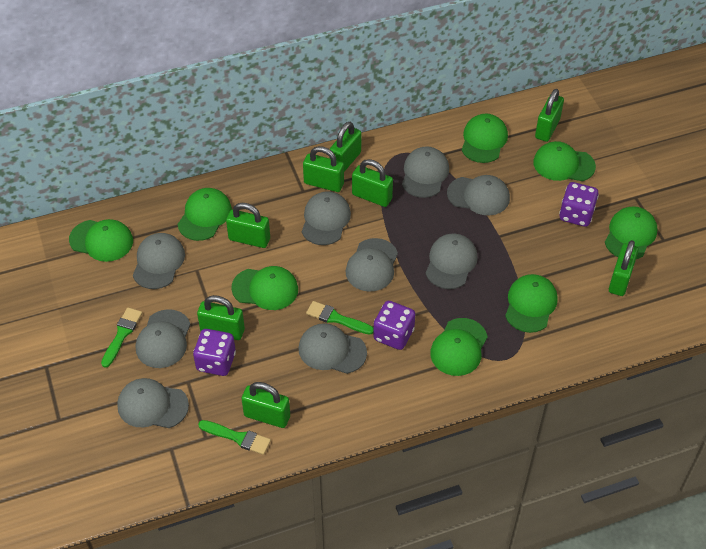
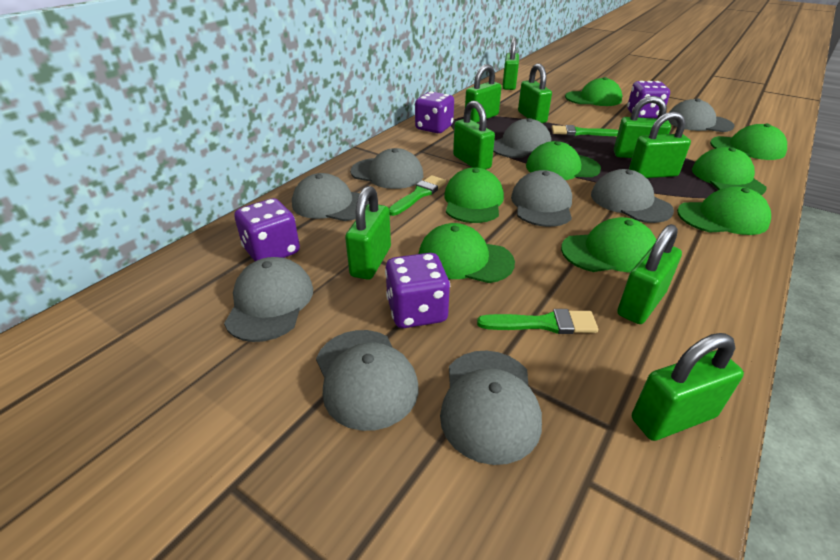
green padlock: 8 -> 9
purple dice: 3 -> 4

